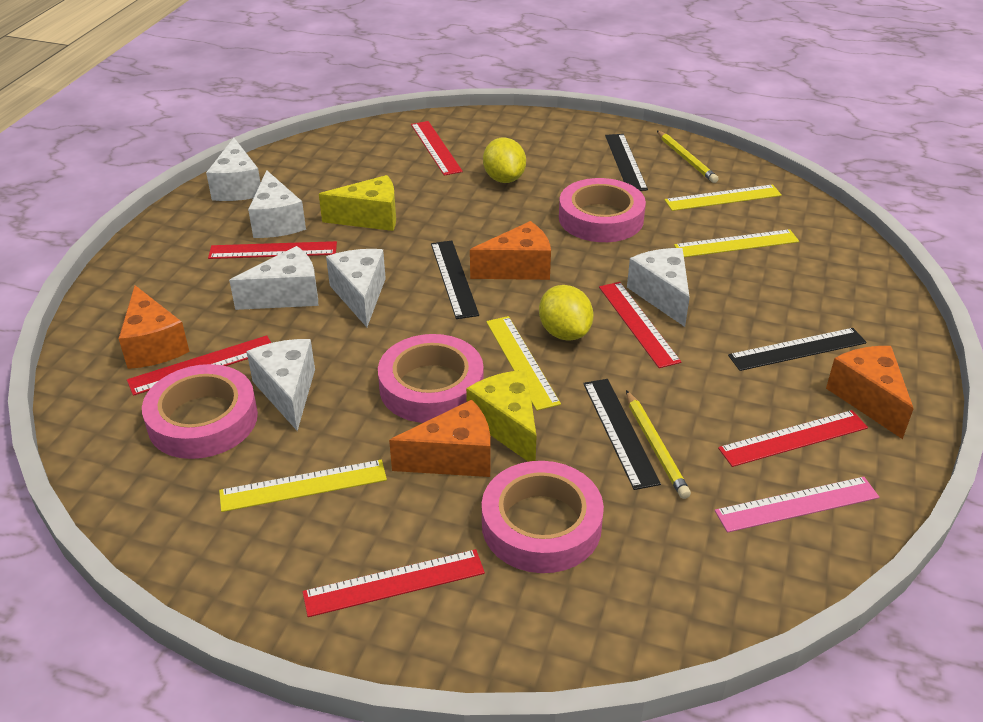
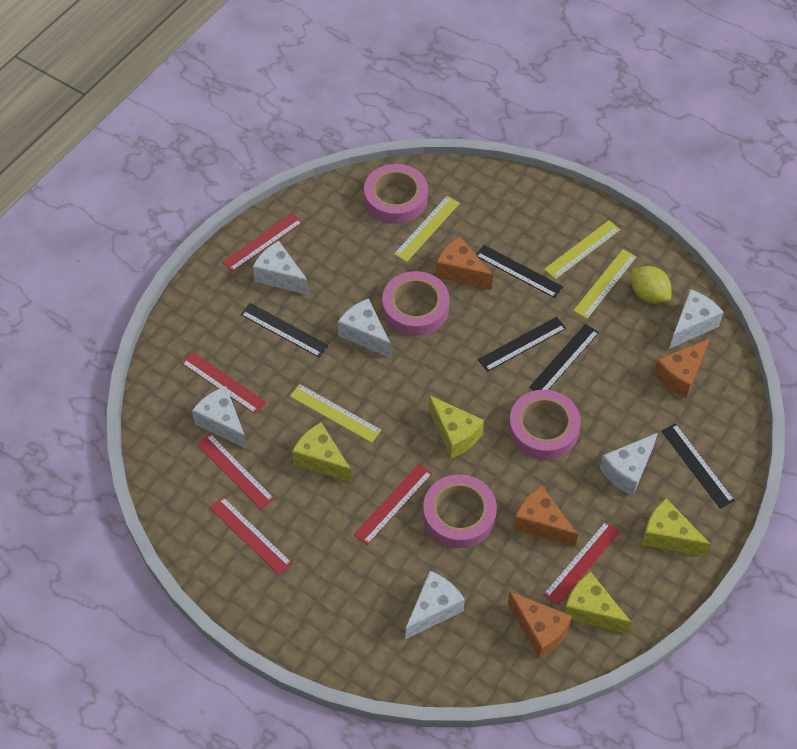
black ruler: 4 -> 5
pink ruler: 1 -> 0
yellow cheese: 2 -> 4
yellow lemon: 2 -> 1
yellow pencil: 2 -> 0

